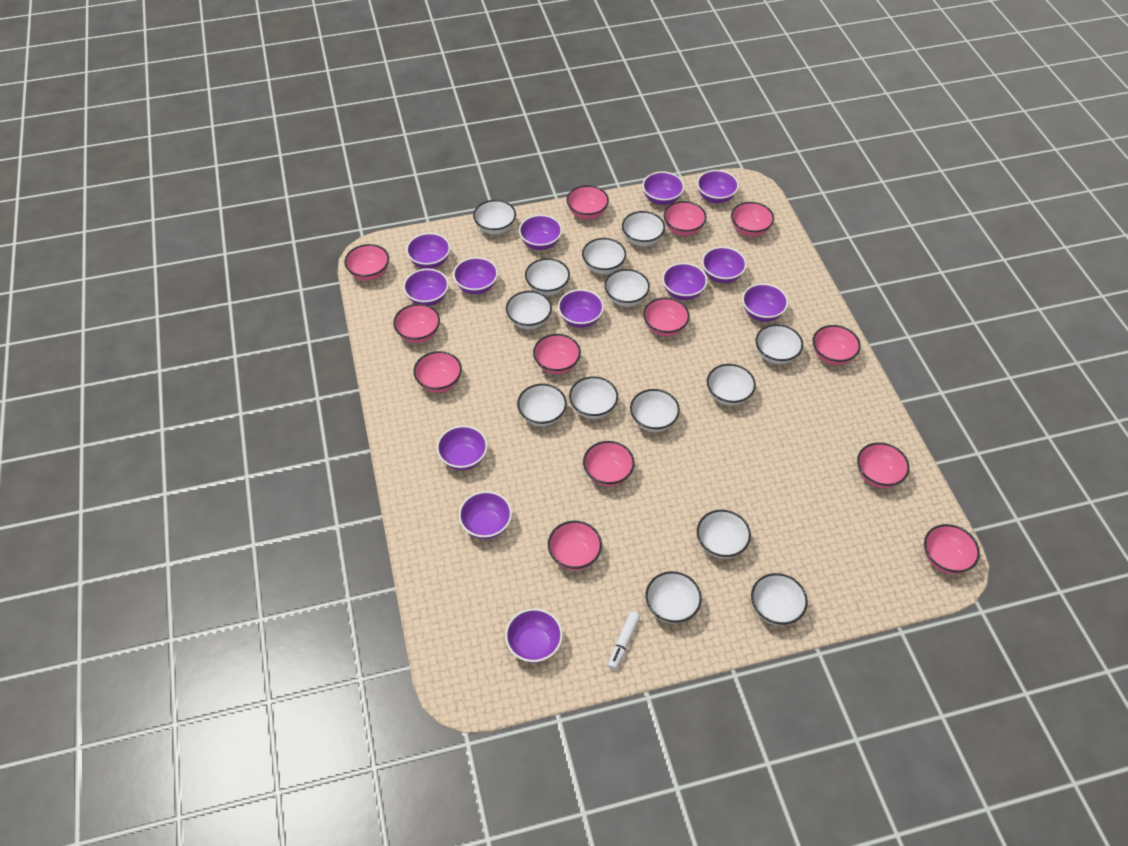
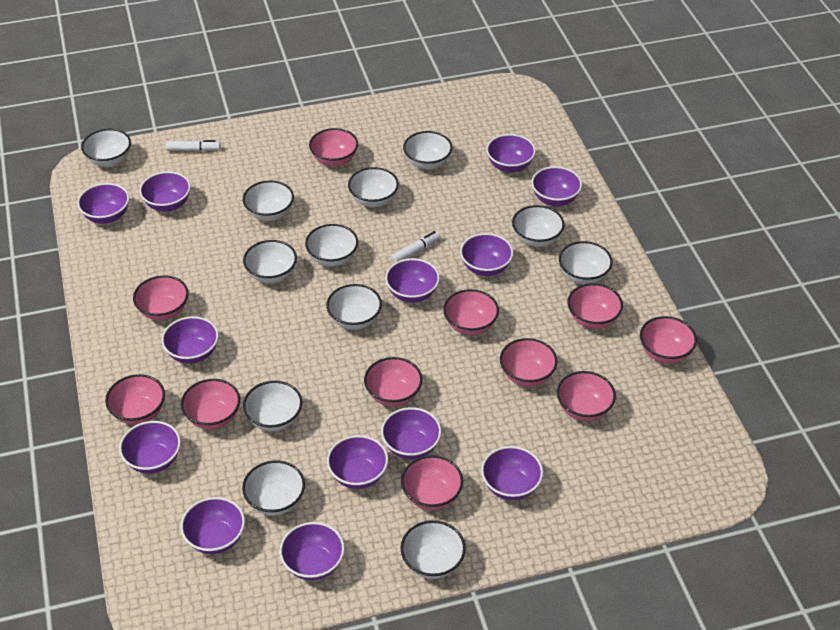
pink bowl: 13 -> 11
white bowl: 14 -> 12
white marker: 1 -> 2

